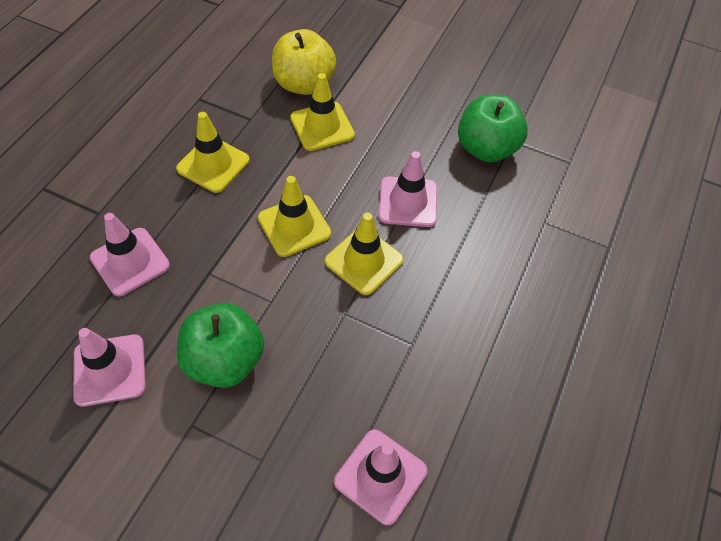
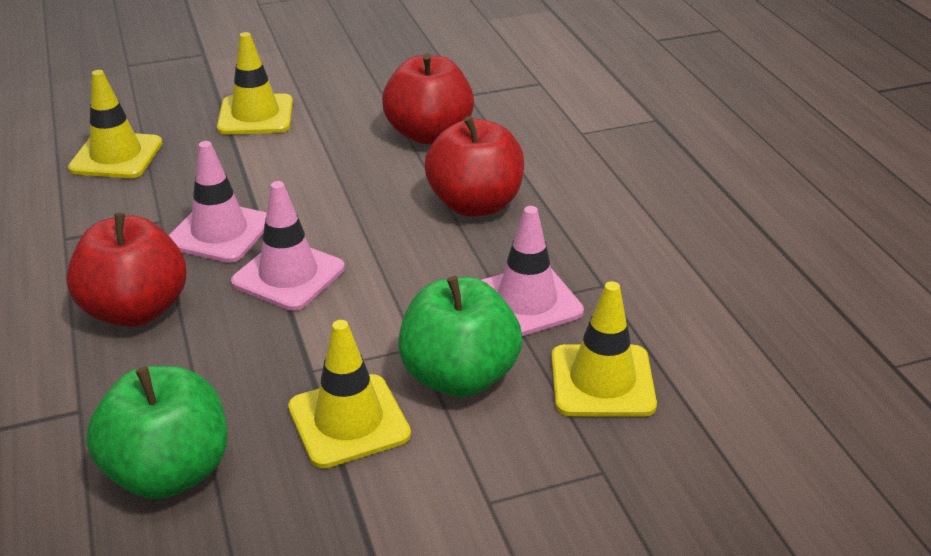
pink traffic cone: 4 -> 3
red apple: 0 -> 3
yellow apple: 1 -> 0

